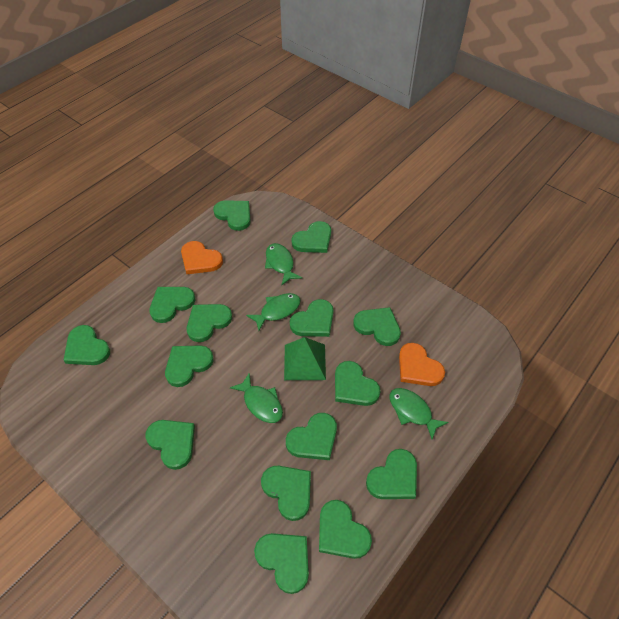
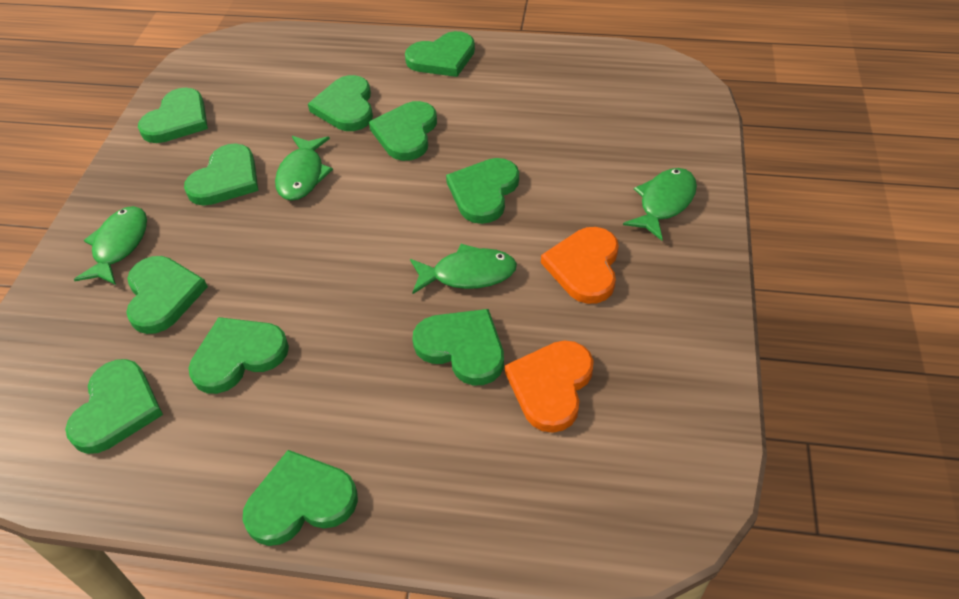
green heart: 15 -> 11
green pyramid: 1 -> 0

